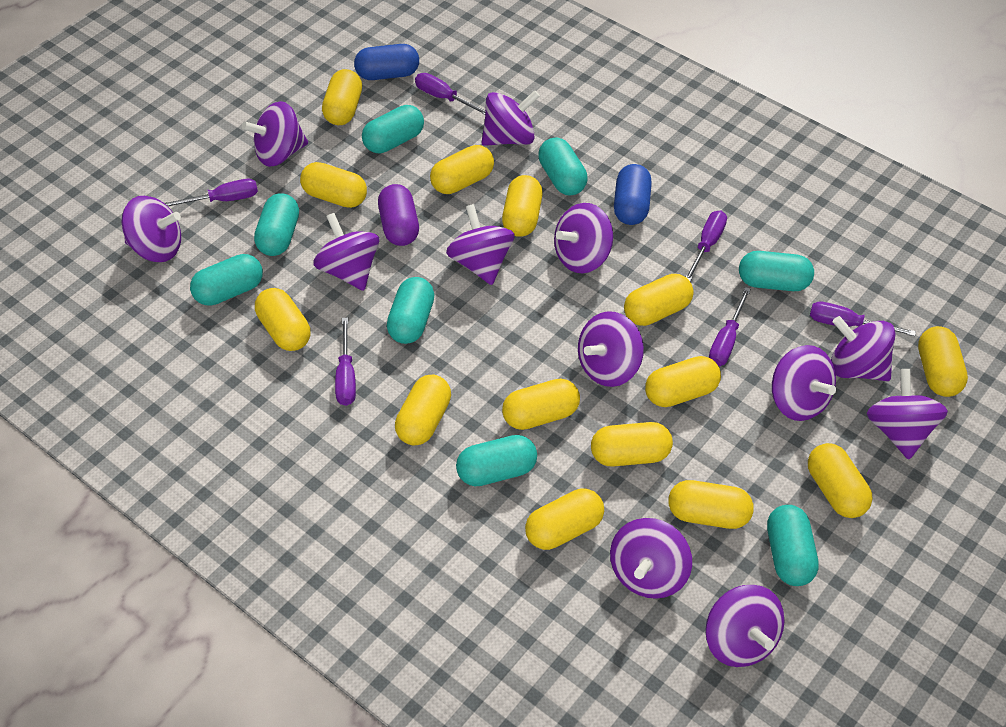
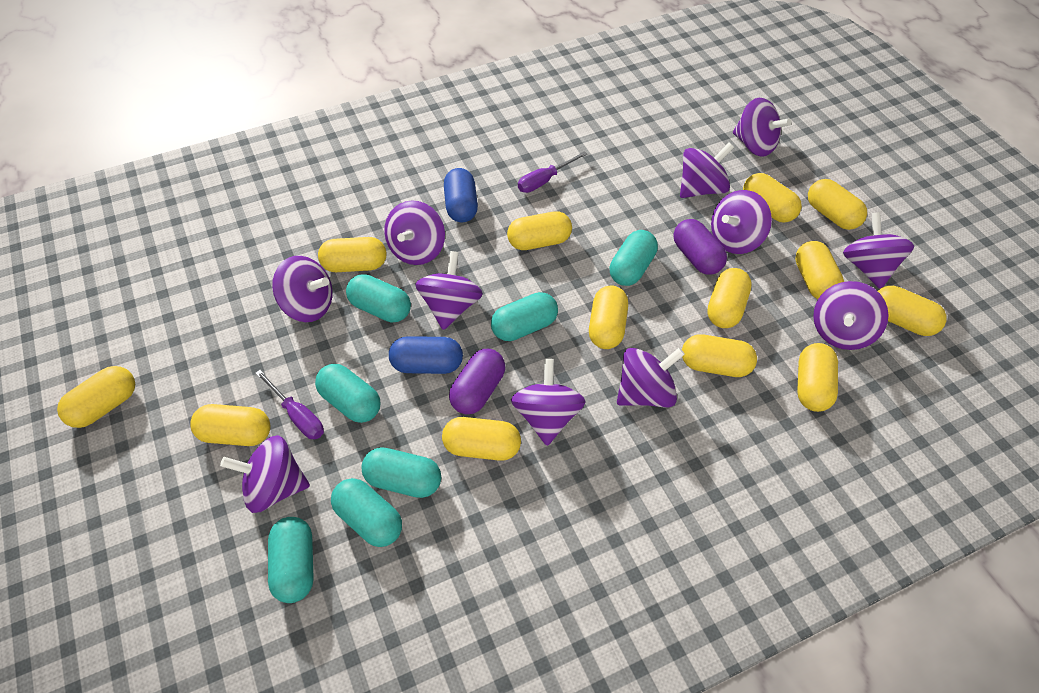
purple capsule: 1 -> 2
purple screwdriver: 6 -> 2
purple spinning top: 12 -> 11
turquoise capsule: 8 -> 7
yellow capsule: 14 -> 13

